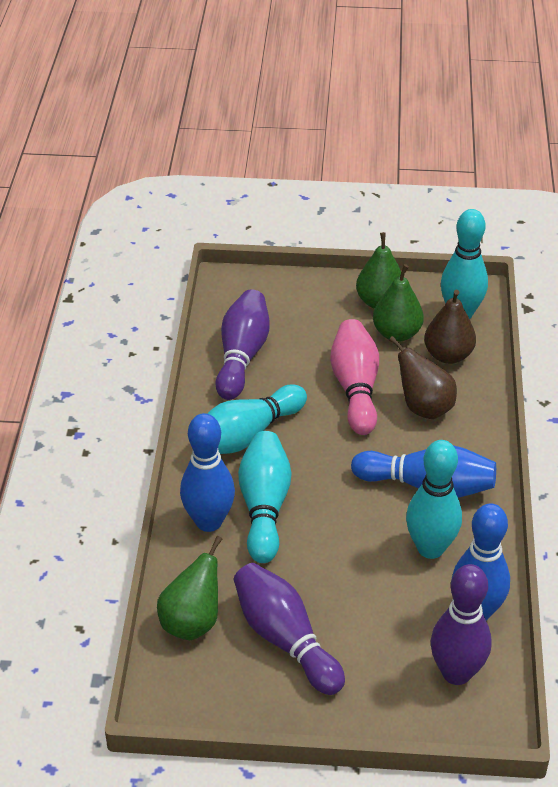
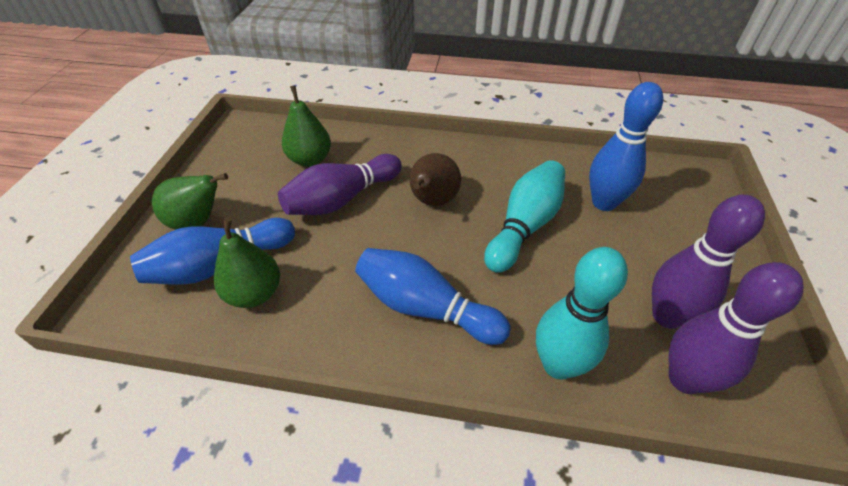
brown pear: 2 -> 1
pink bowling pin: 1 -> 0
turquoise bowling pin: 4 -> 2

